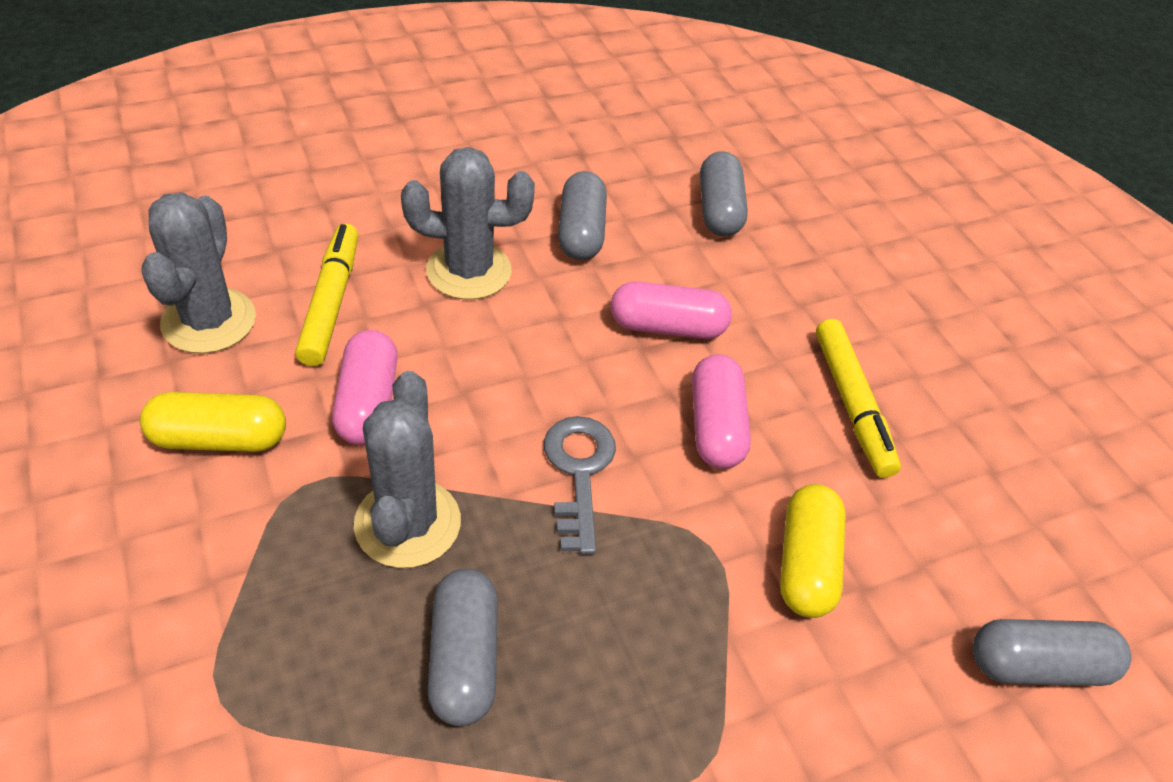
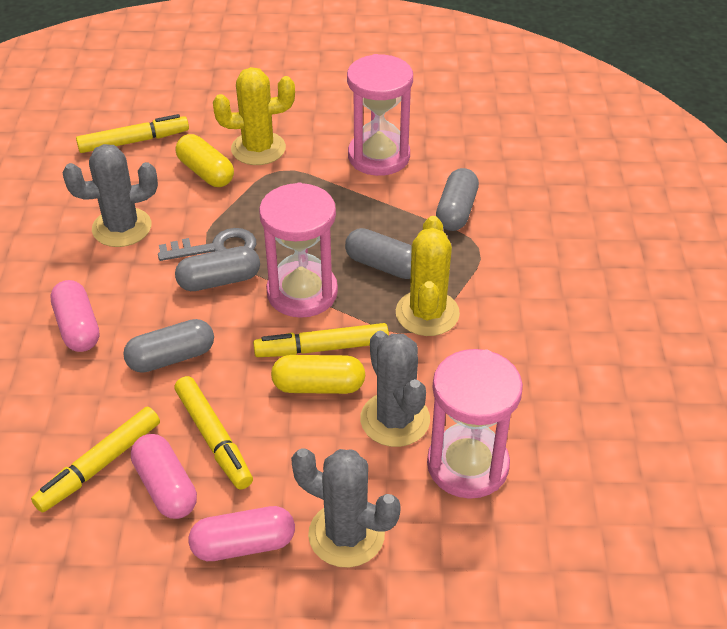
pink hourglass: 0 -> 3
yellow cactus: 0 -> 2
yellow marker: 2 -> 4

